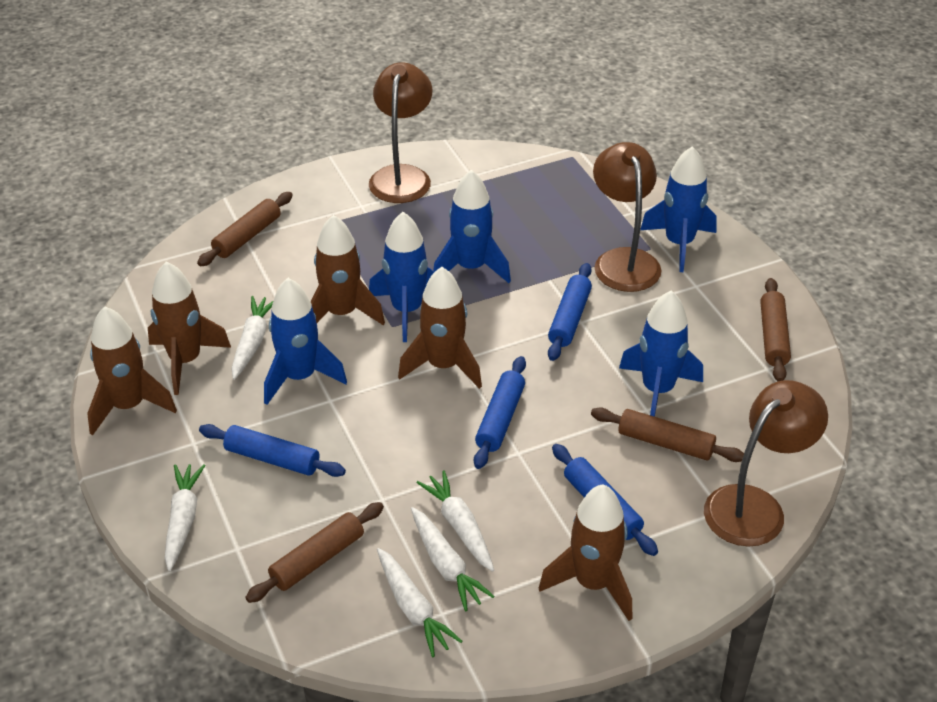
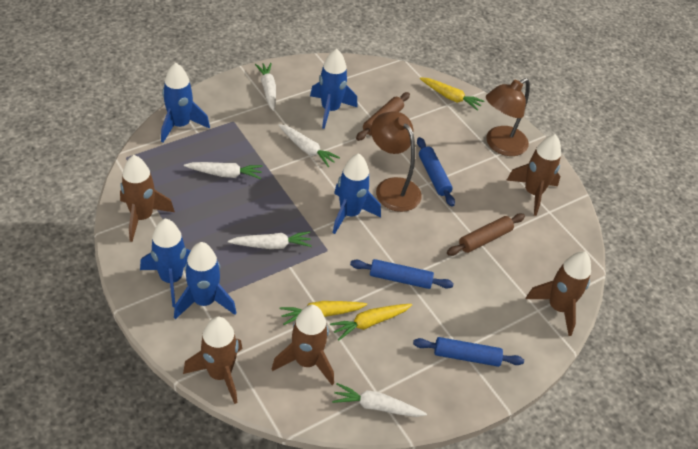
blue rolling pin: 4 -> 3
brown lamp: 3 -> 2
brown rolling pin: 4 -> 2
yellow carrot: 0 -> 3

